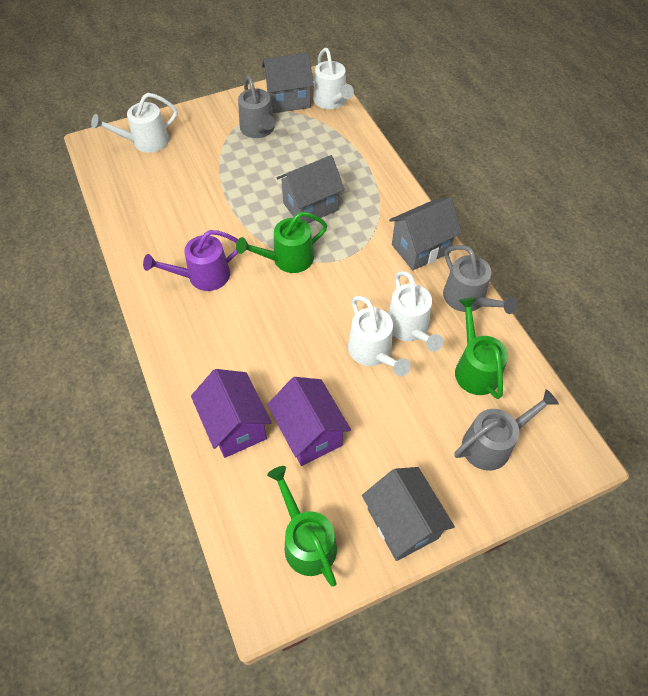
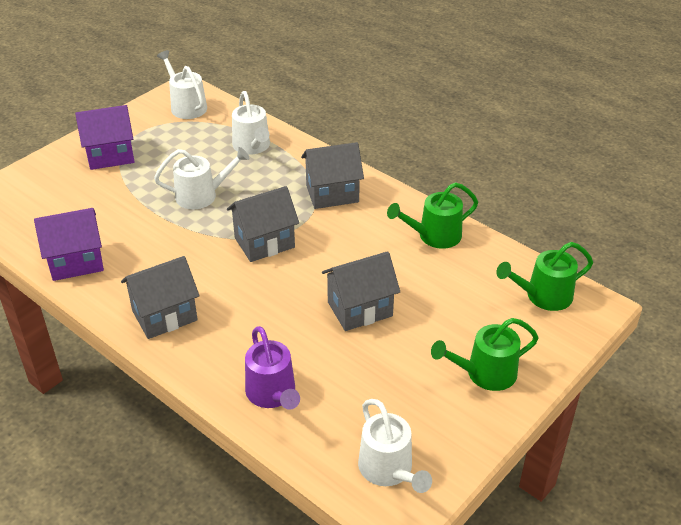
grey watering can: 3 -> 0

